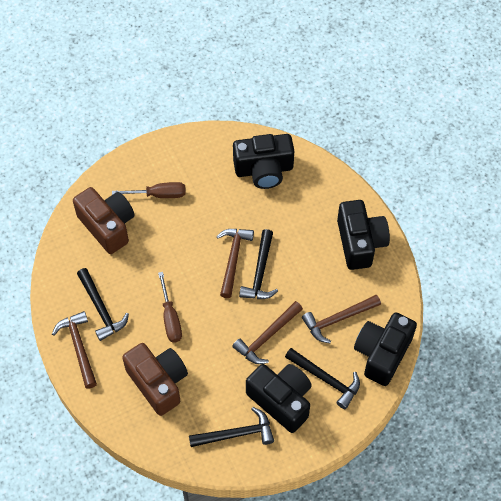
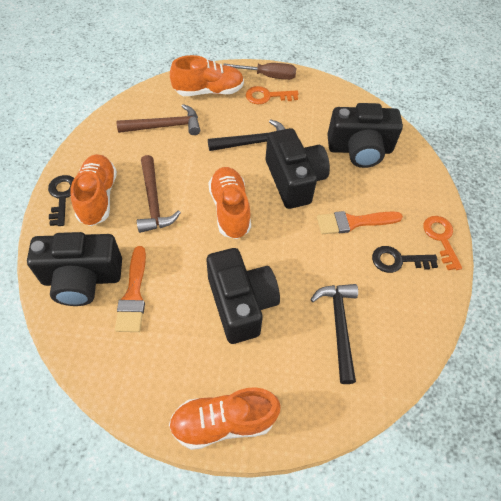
black hammer: 4 -> 2
black key: 0 -> 2
brown camera: 2 -> 0
brown hammer: 4 -> 2
brown screwdriver: 2 -> 1
orange brush: 0 -> 2
orange key: 0 -> 2
orange shoe: 0 -> 4

